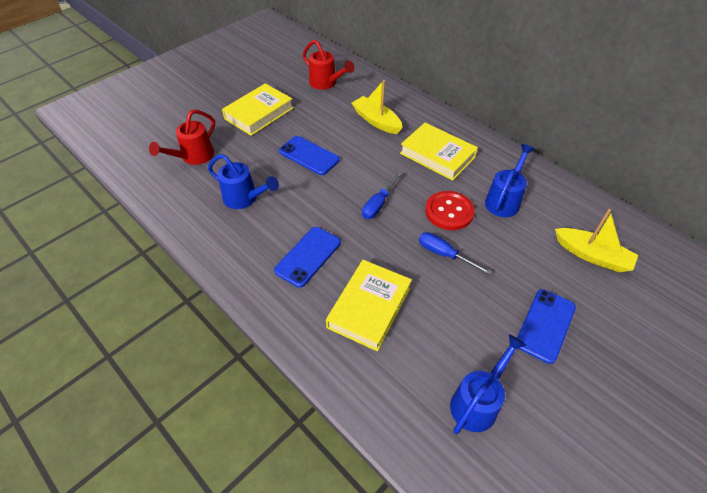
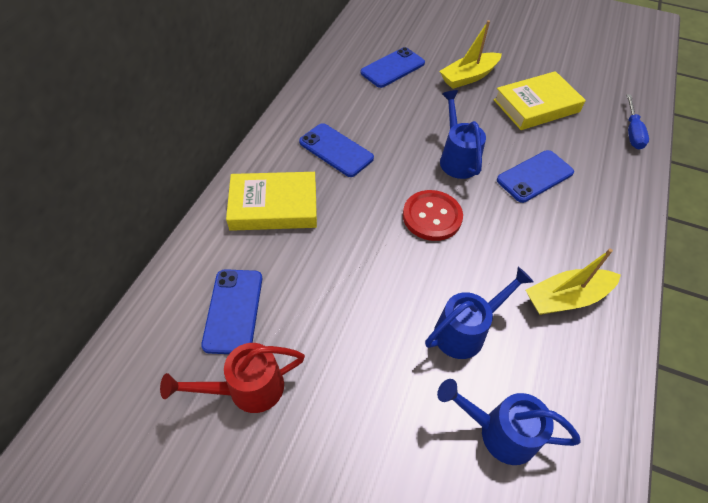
blue phone: 3 -> 4
blue screwdriver: 2 -> 1
red watering can: 2 -> 1
yellow book: 3 -> 2

